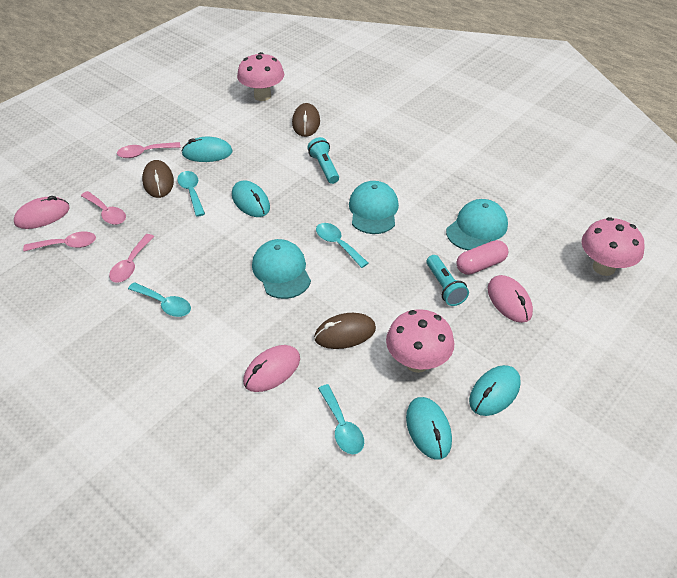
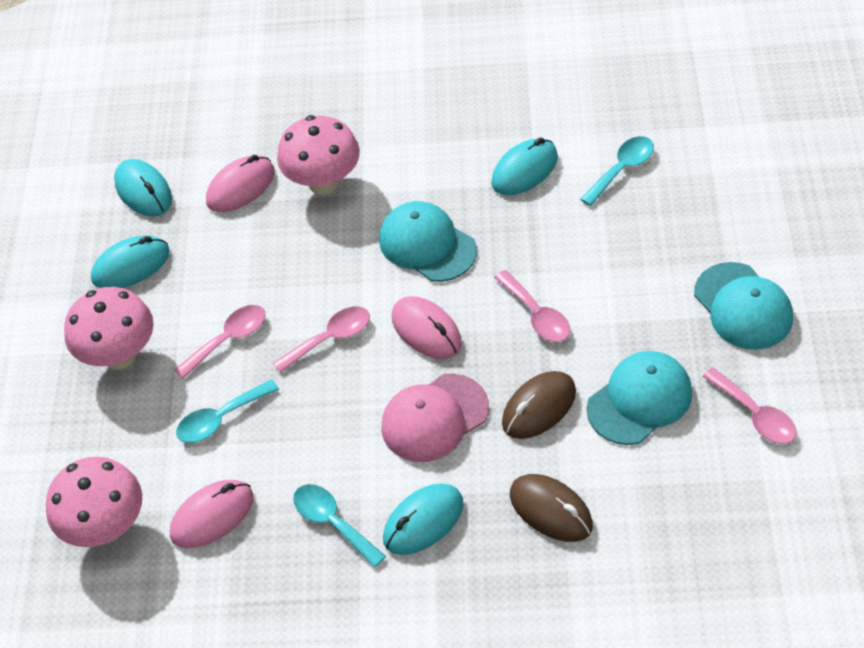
brown mouse: 3 -> 2
pink cap: 0 -> 1
pink capsule: 1 -> 0
turquoise flashlight: 2 -> 0
turquoise spoon: 4 -> 3

